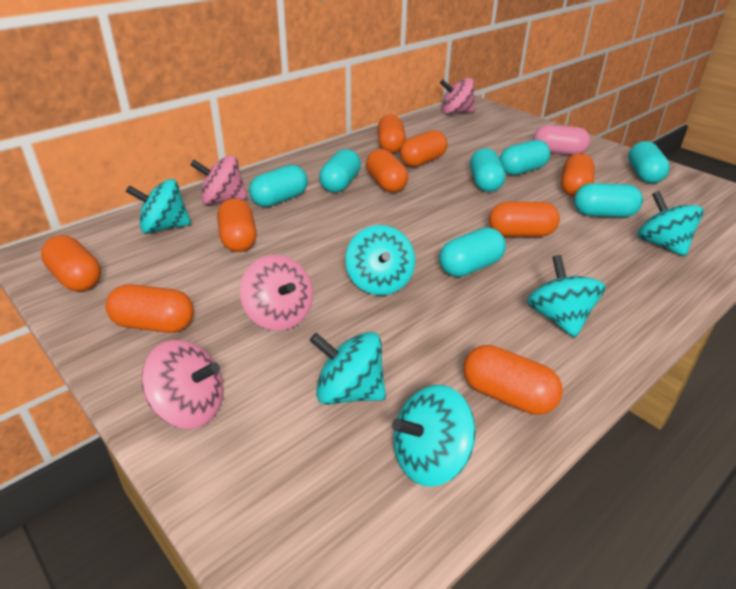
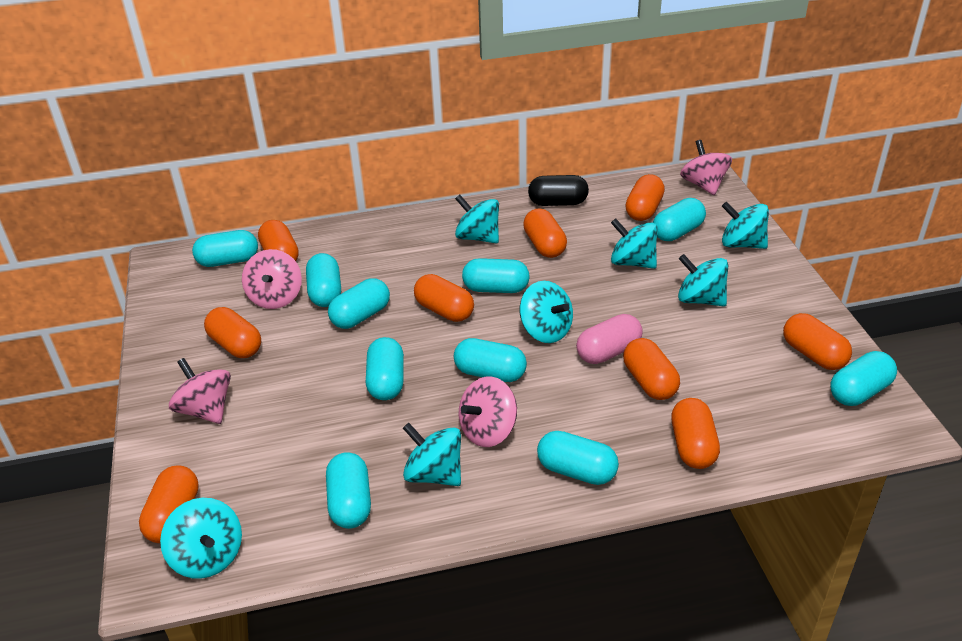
black capsule: 0 -> 1
turquoise capsule: 7 -> 10
turquoise spinning top: 6 -> 7

